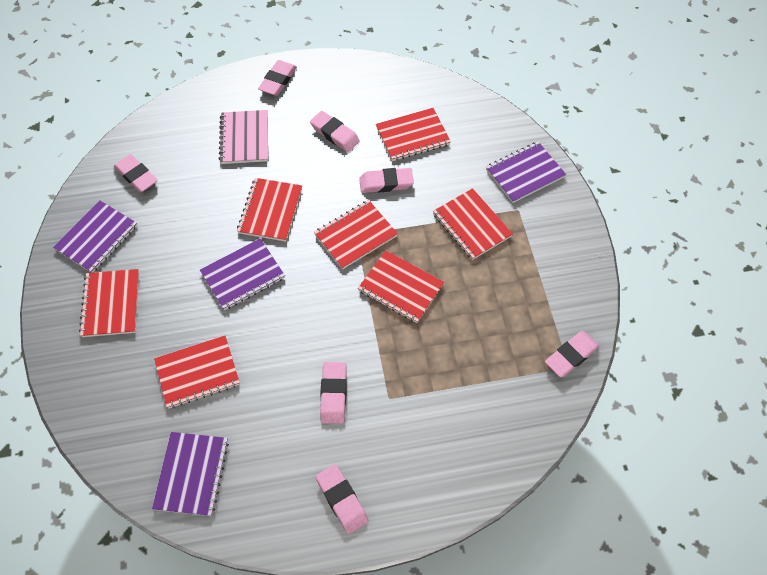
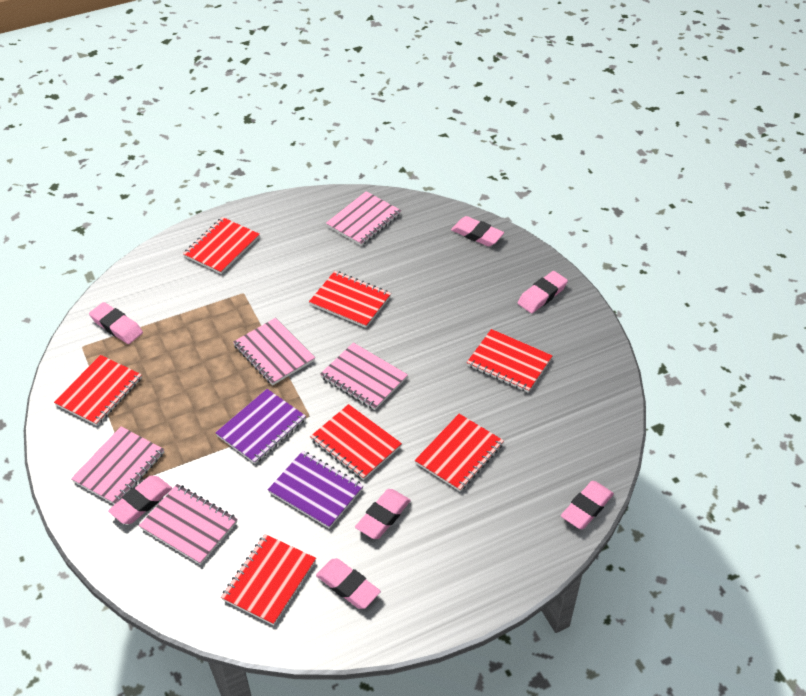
pink notebook: 1 -> 5
purple notebook: 4 -> 2

